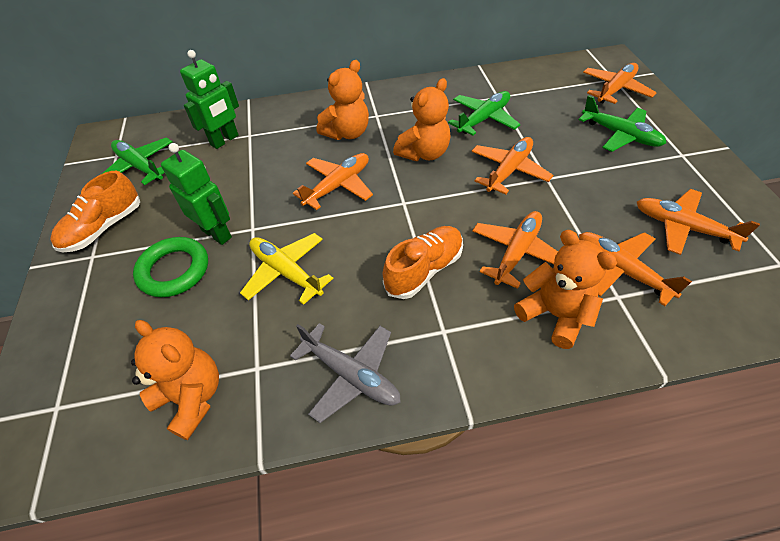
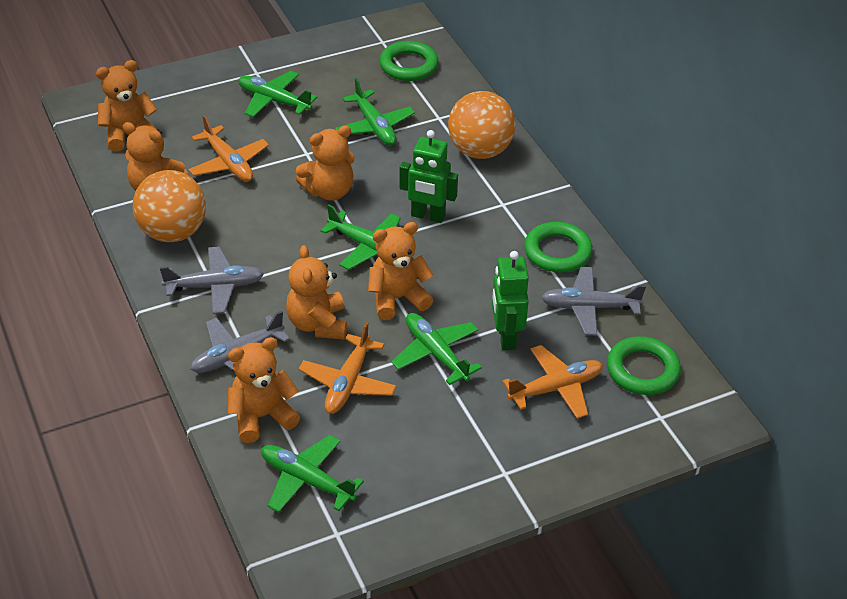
green plane: 3 -> 5
green ring: 1 -> 3
grey plane: 1 -> 3
orange ball: 0 -> 2
orange plane: 6 -> 3
orange shoe: 2 -> 0
orange teddy bear: 4 -> 6
yellow plane: 1 -> 0

